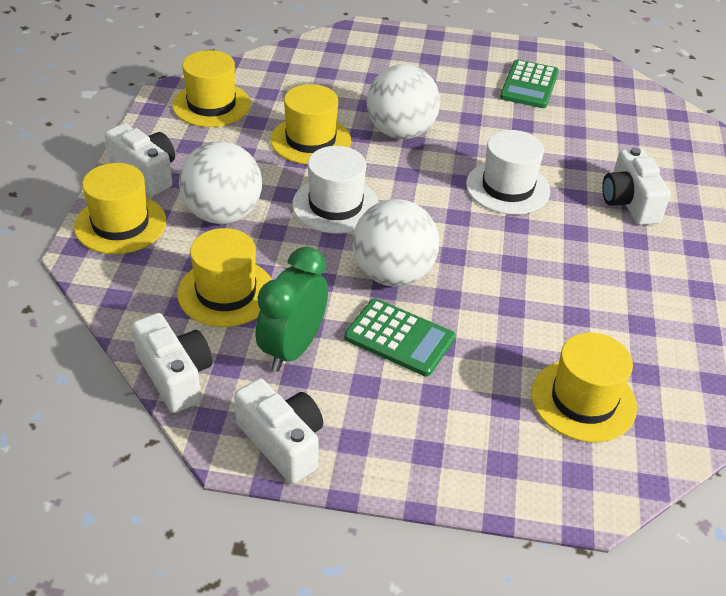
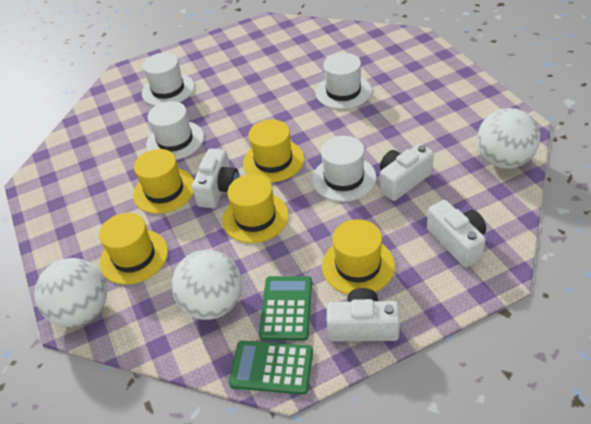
green clock: 1 -> 0
white hat: 2 -> 4

